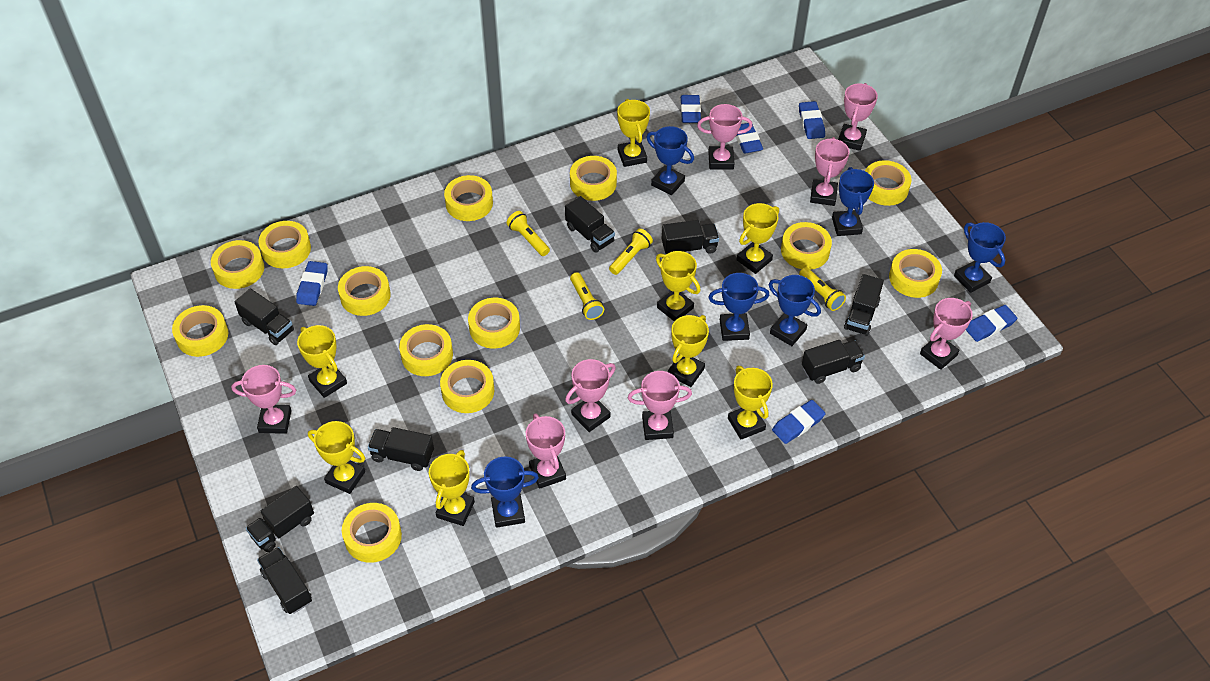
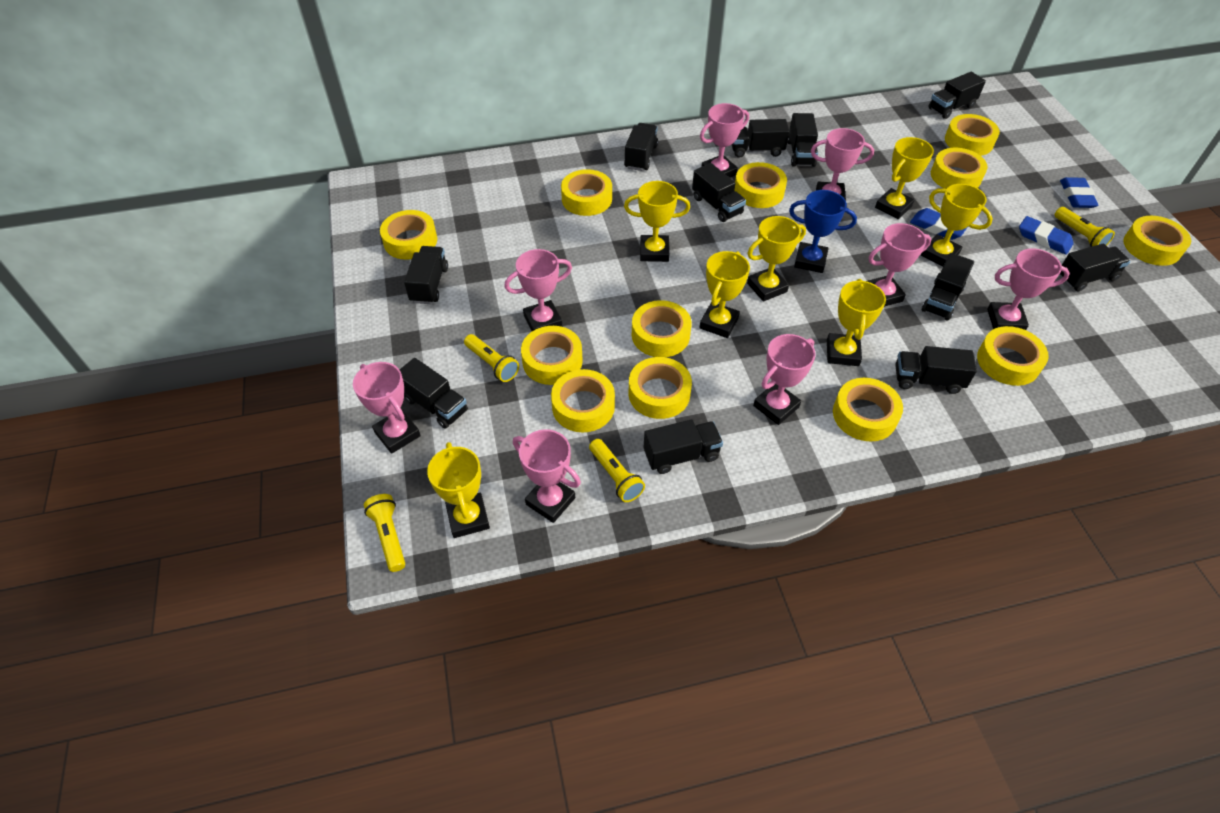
black truck: 8 -> 11
blue eraser: 6 -> 3
blue trophy: 6 -> 1
yellow tape: 13 -> 12
yellow trophy: 8 -> 7

